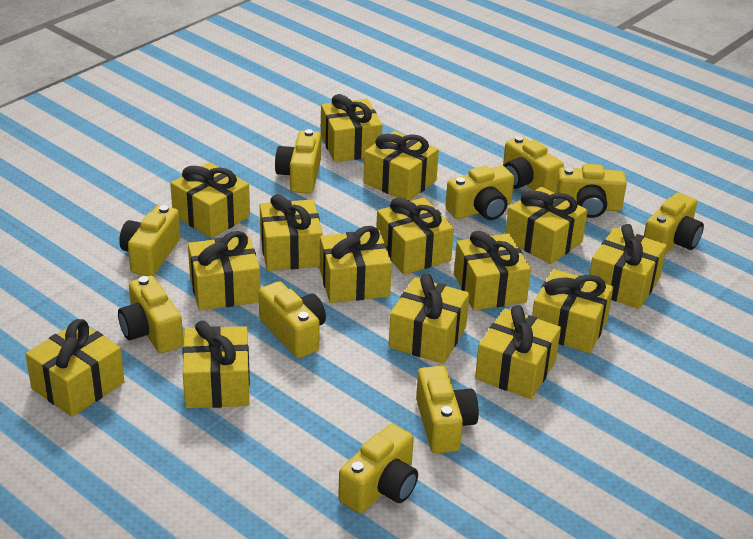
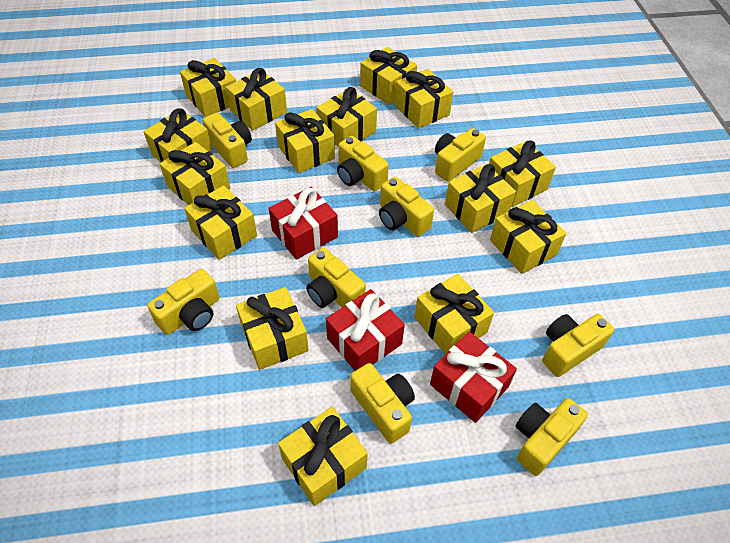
red gift: 0 -> 3
yellow camera: 10 -> 9

